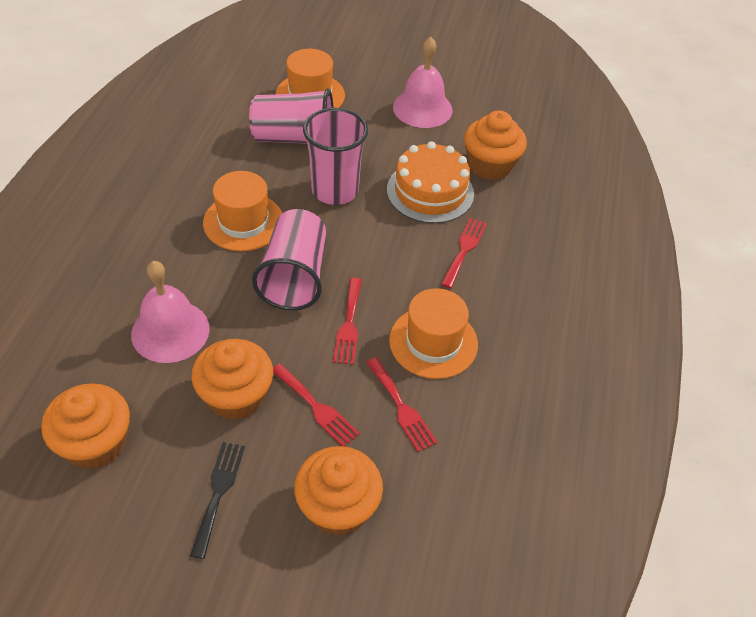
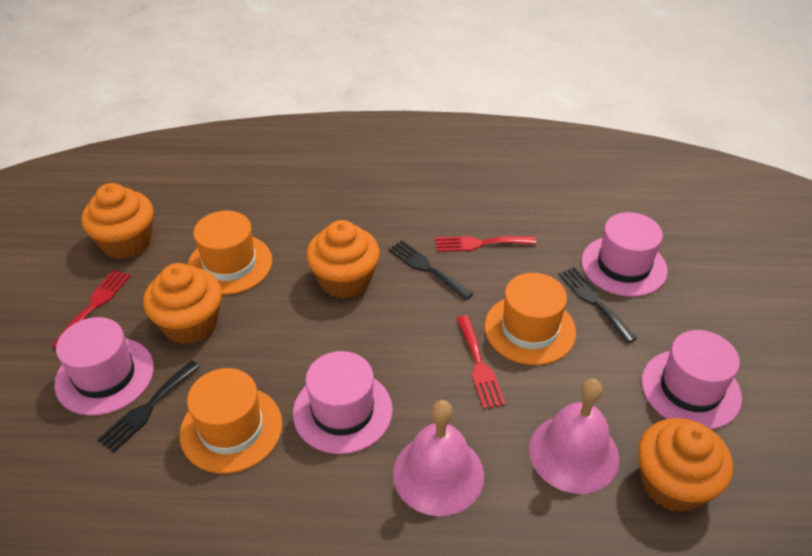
black fork: 1 -> 3
orange cake: 1 -> 0
pink cup: 3 -> 0
pink hat: 0 -> 4
red fork: 4 -> 3

